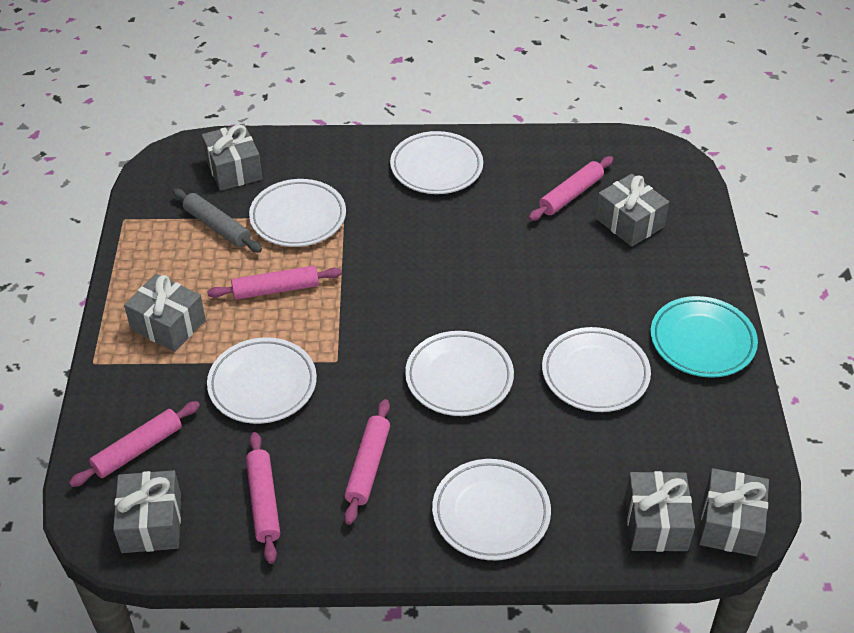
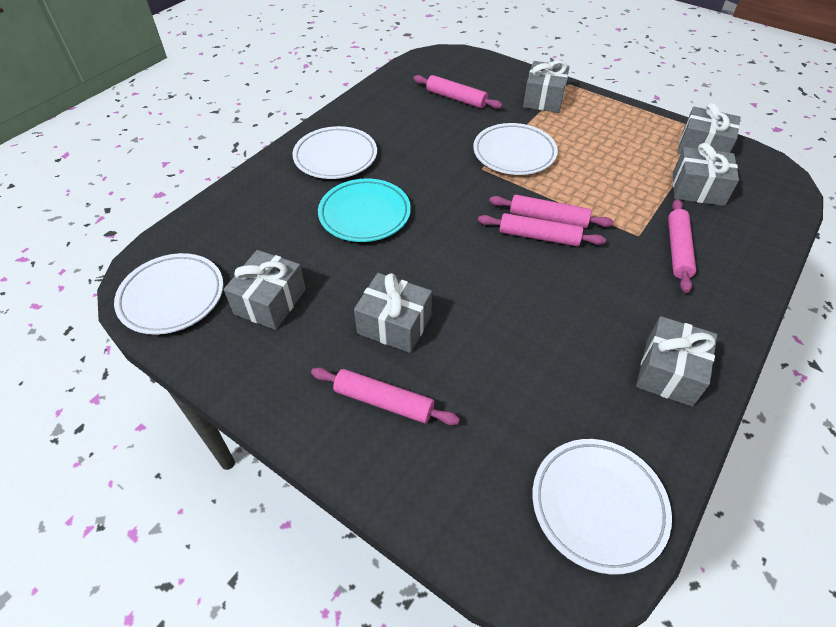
grey rolling pin: 1 -> 0
white plate: 6 -> 4

